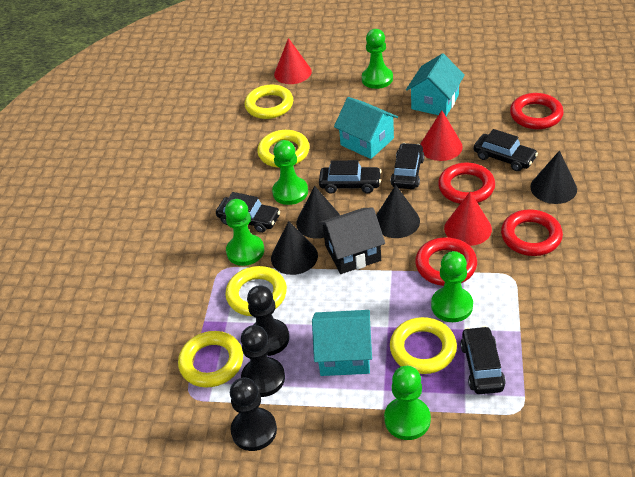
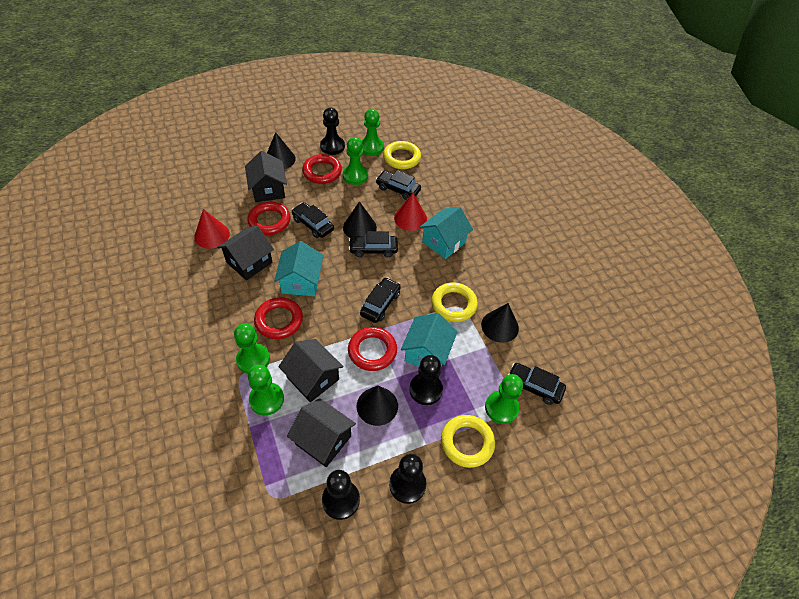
black house: 1 -> 4
black pawn: 3 -> 4
red cone: 3 -> 2
yellow ring: 5 -> 3

